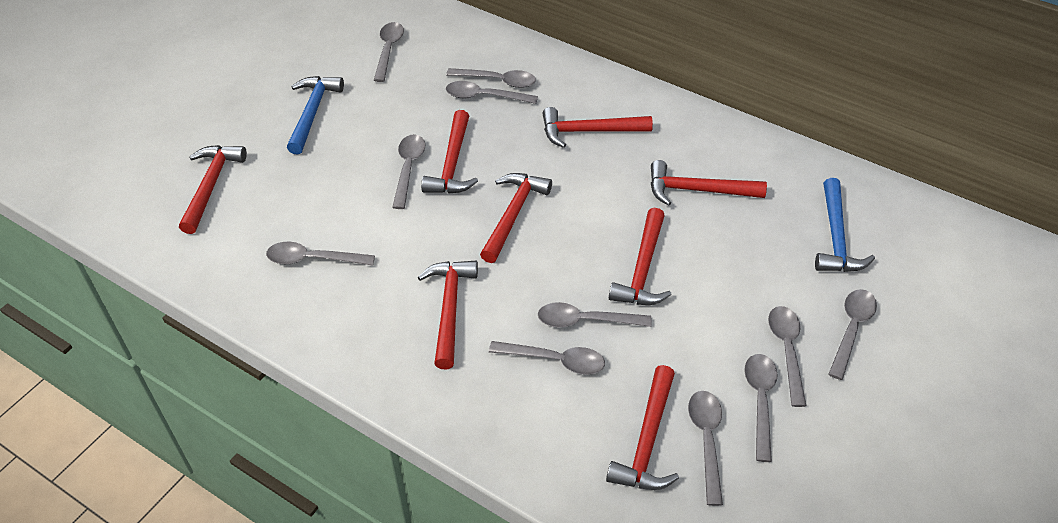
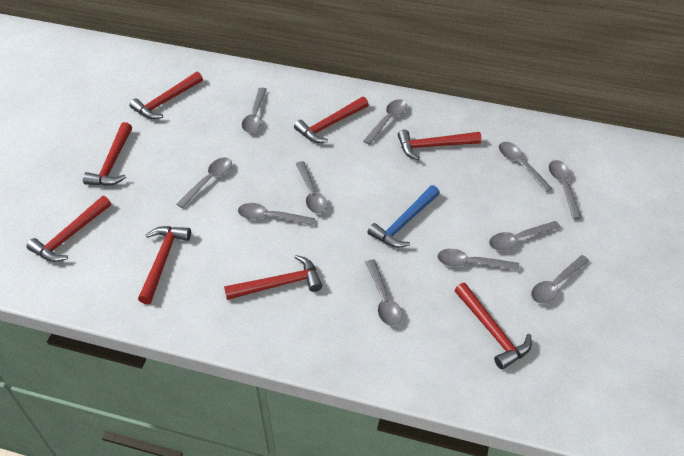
blue hammer: 2 -> 1

